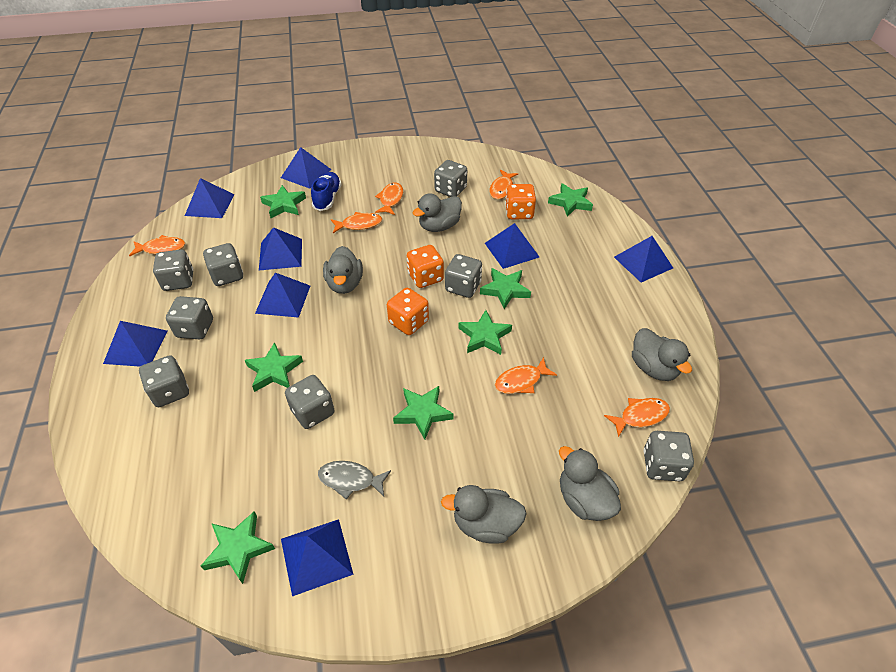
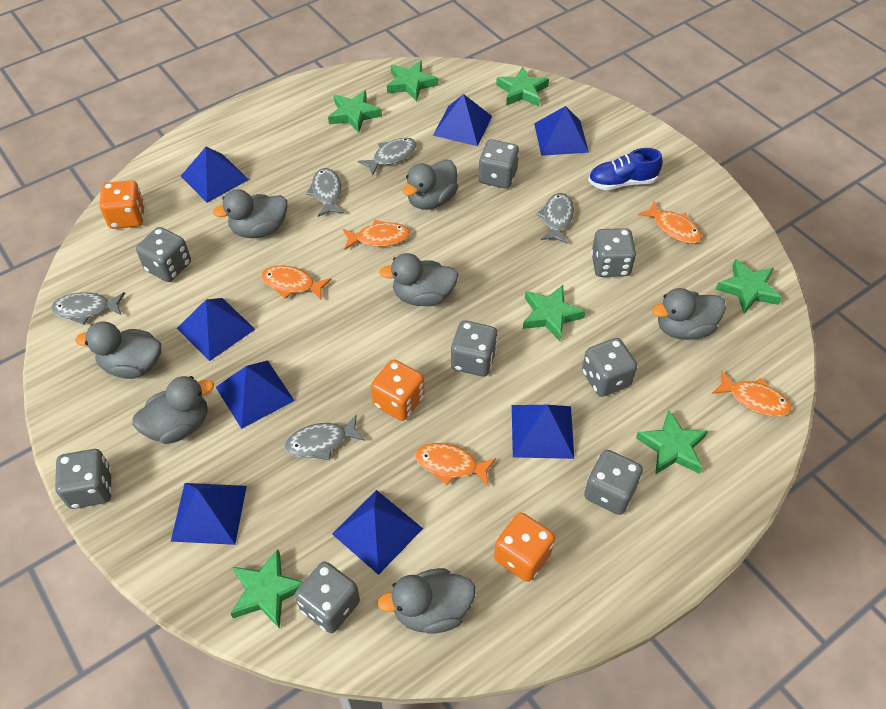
grey duck: 5 -> 7
grey fish: 1 -> 5
orange fish: 6 -> 5

